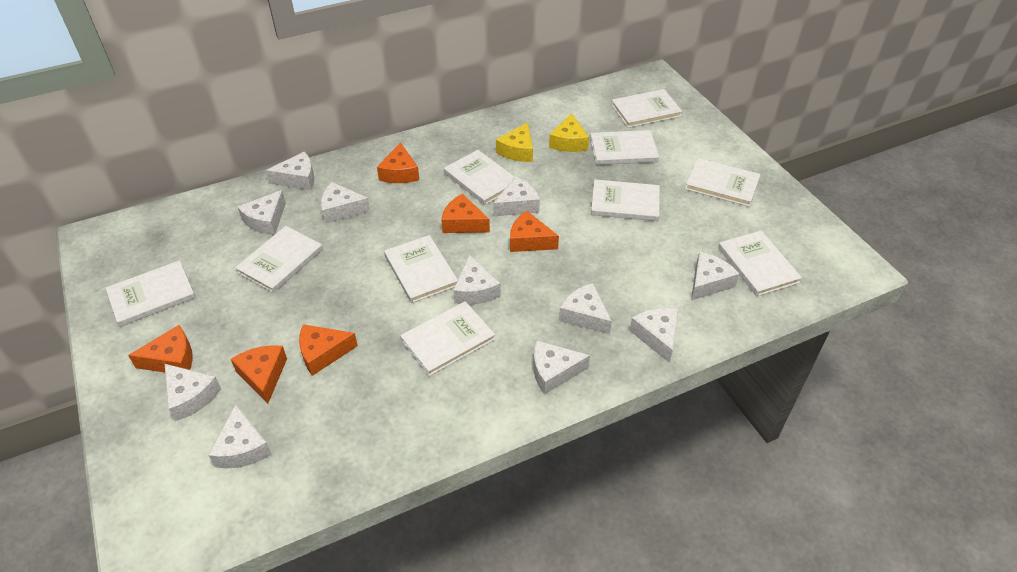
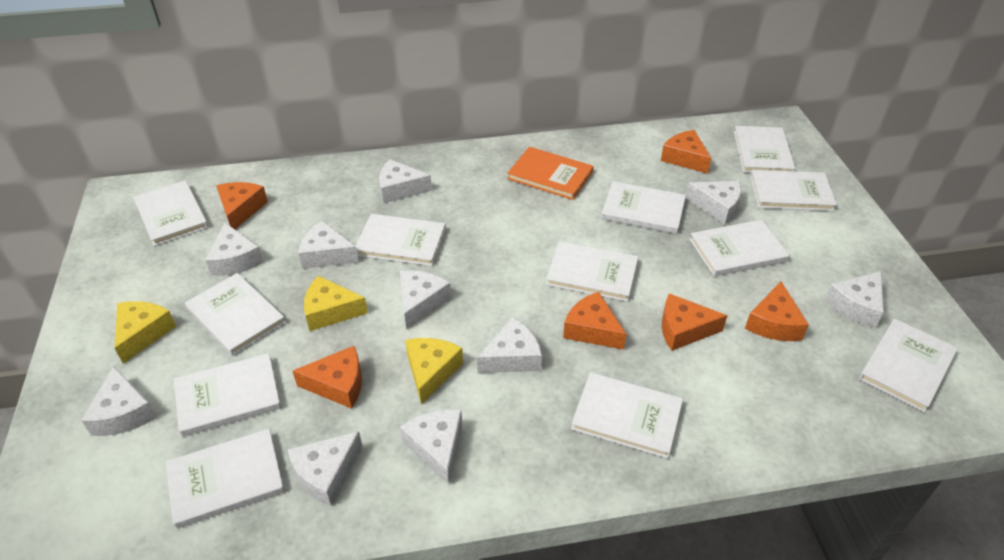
orange book: 0 -> 1
white book: 10 -> 12
white cheese: 11 -> 10
yellow cheese: 2 -> 3

